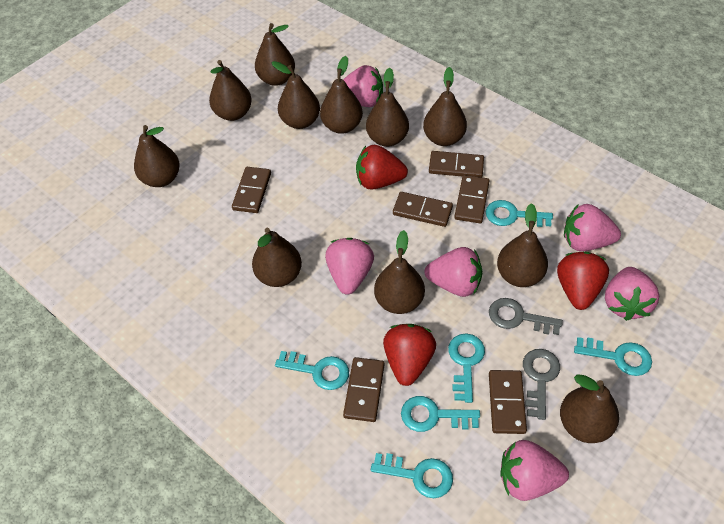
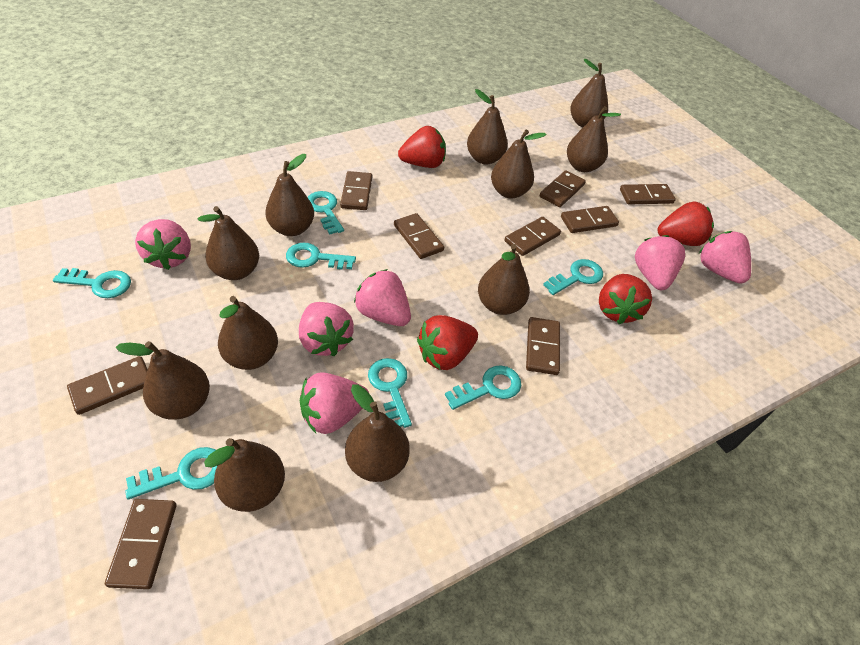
brown domino: 6 -> 9
grey key: 2 -> 0
red strawberry: 3 -> 4
turquoise key: 6 -> 7

